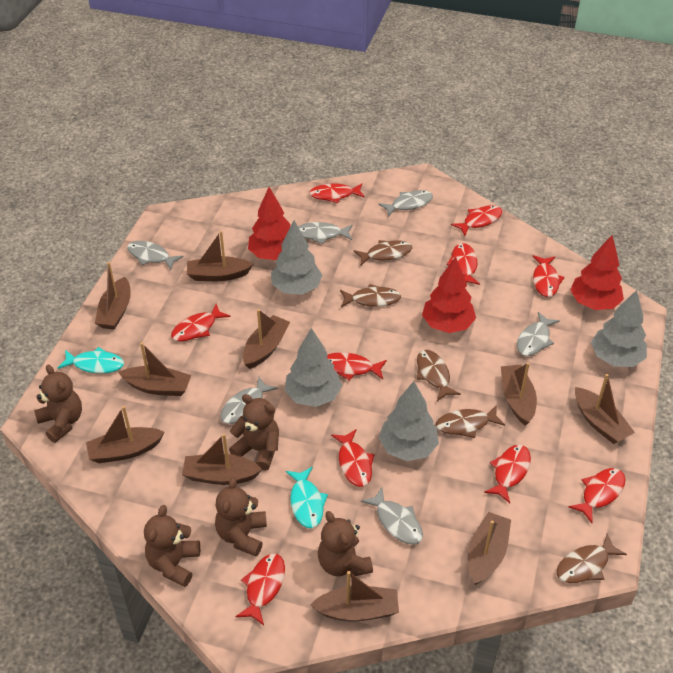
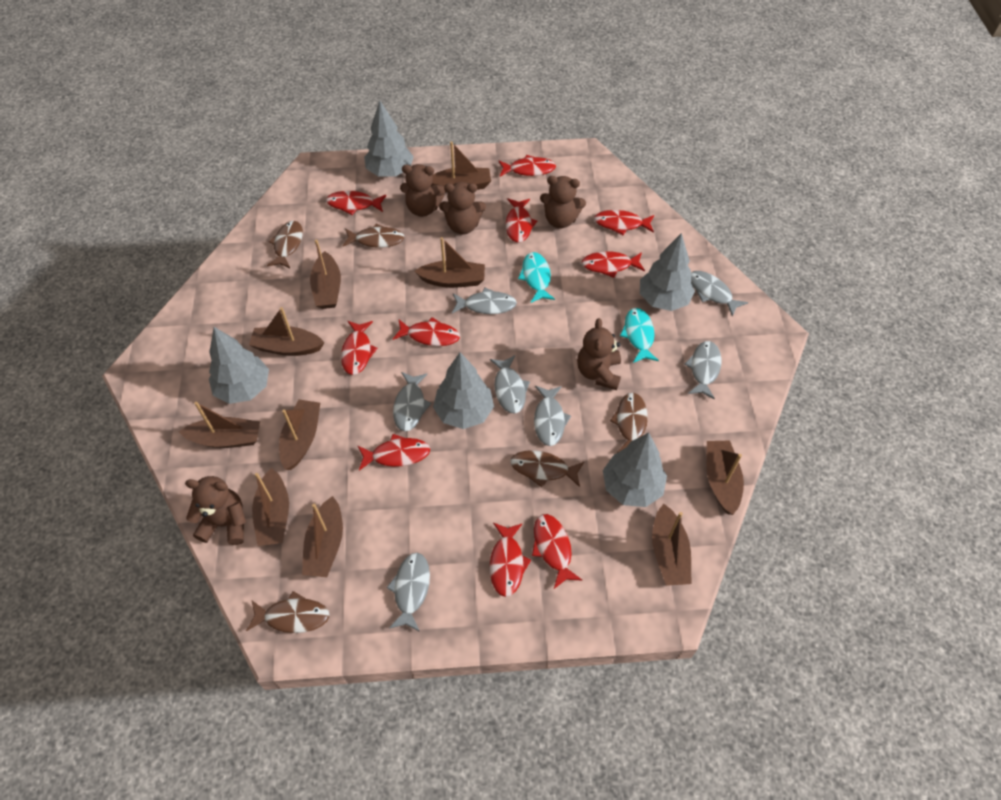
grey fish: 6 -> 7
grey tree: 4 -> 5
red tree: 3 -> 0

